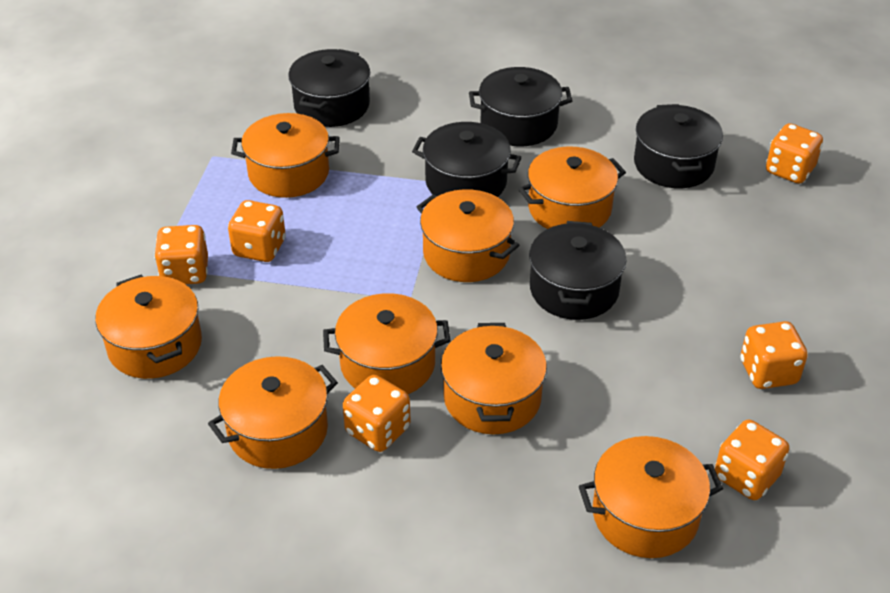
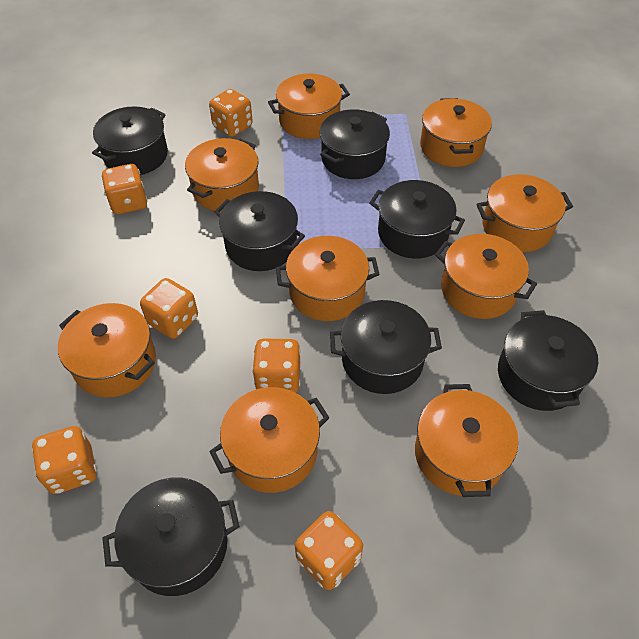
black pot: 5 -> 7
orange pot: 8 -> 9

